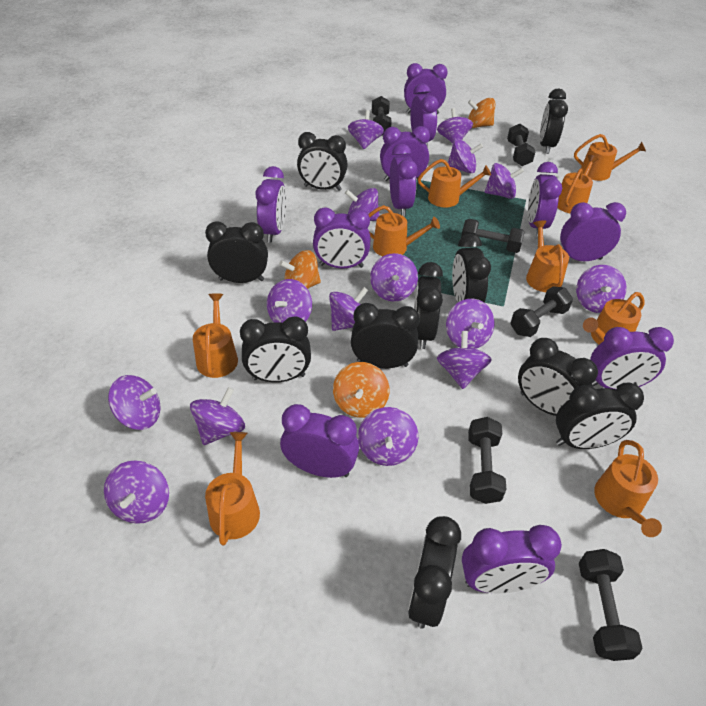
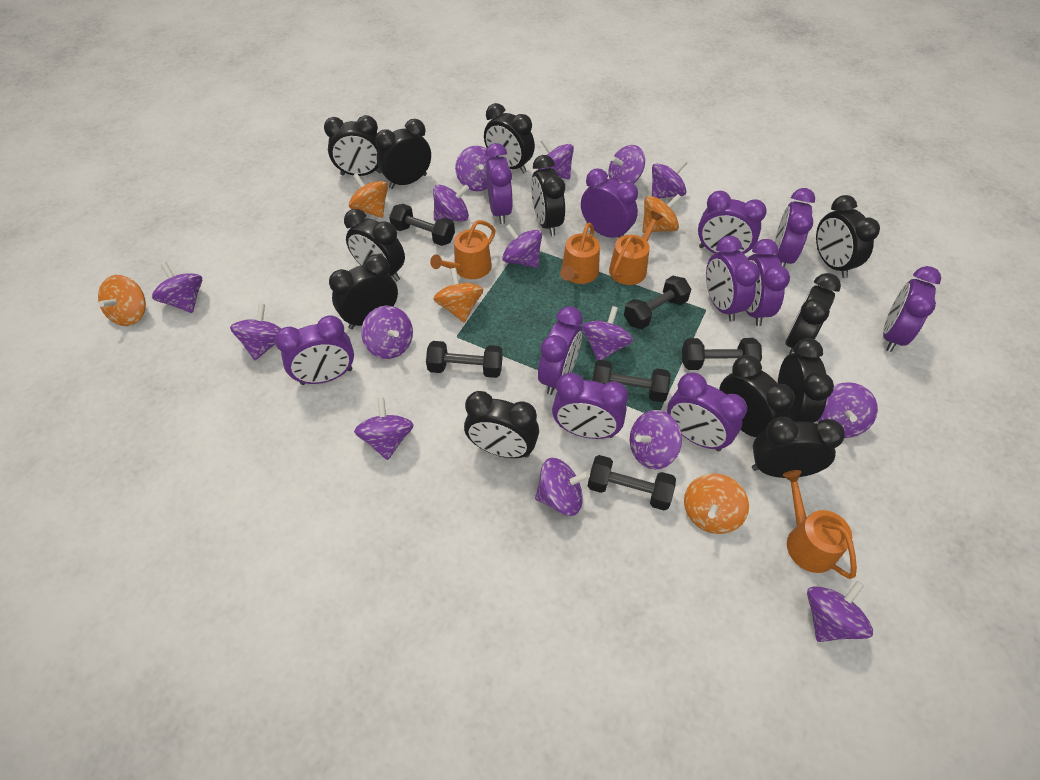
black clock: 10 -> 12
orange spinning top: 3 -> 5
orange watering can: 9 -> 4

